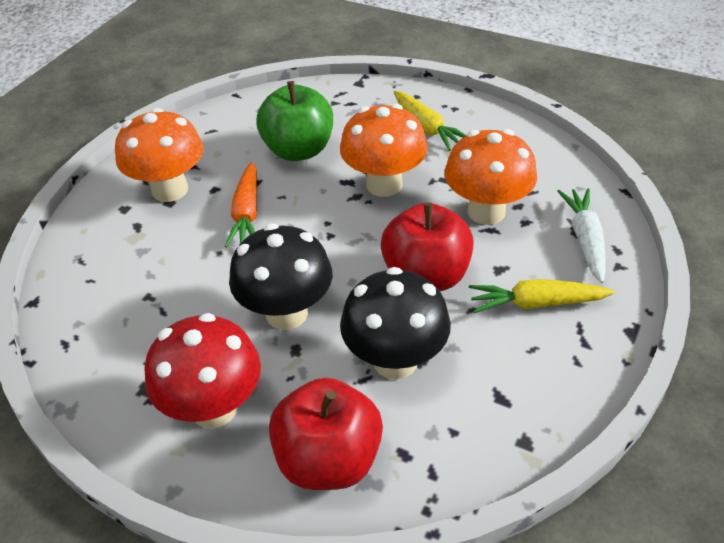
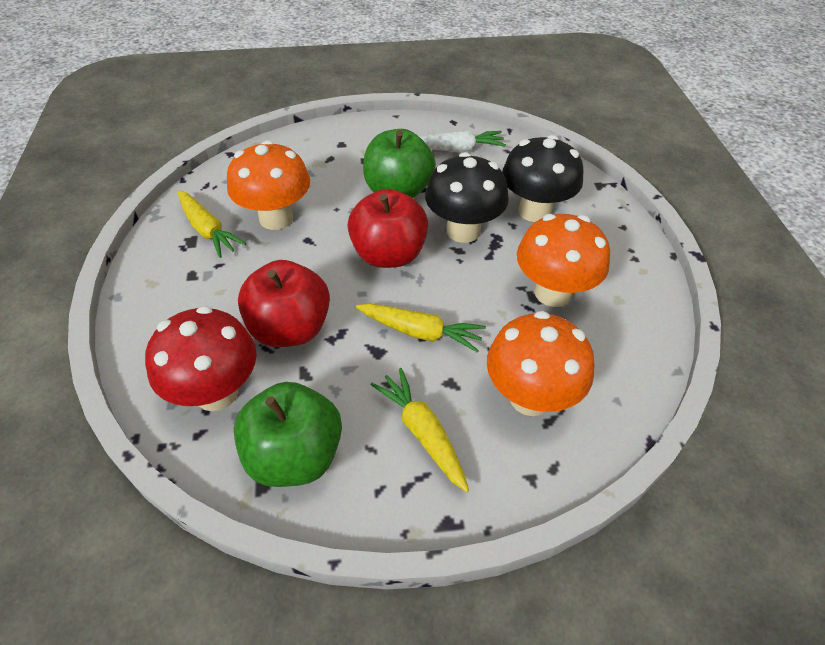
green apple: 1 -> 2
orange carrot: 1 -> 0
yellow carrot: 2 -> 3

